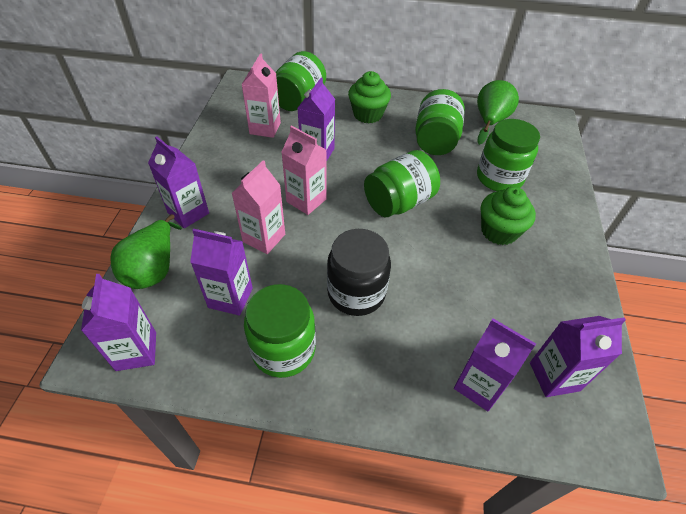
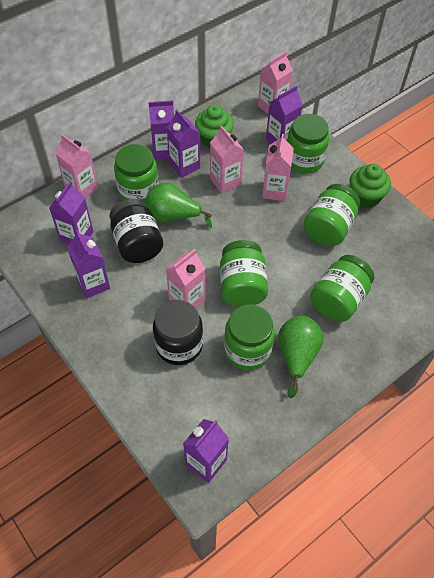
black jar: 1 -> 2
green jar: 5 -> 6
pink carton: 3 -> 5

